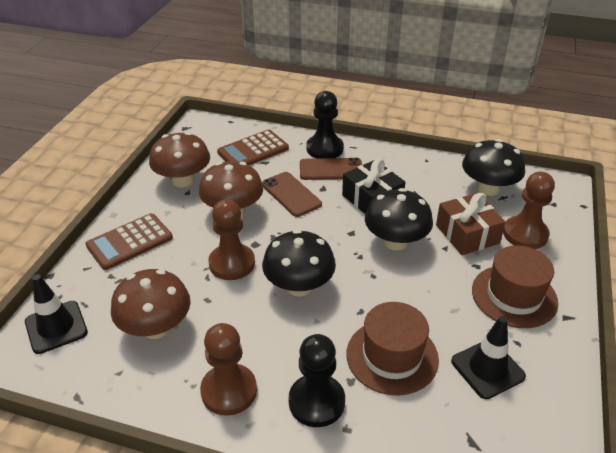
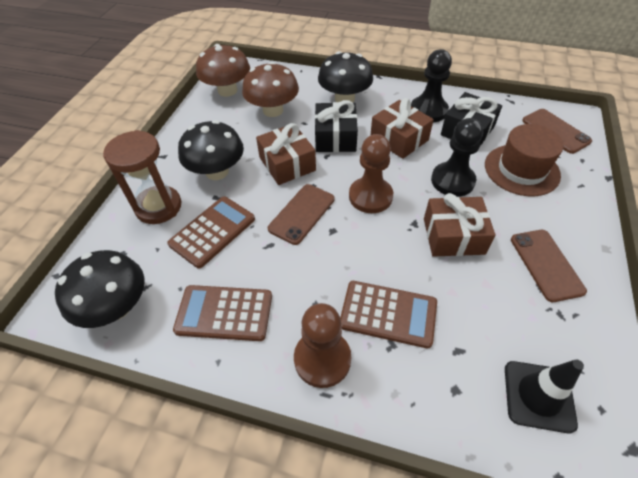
black gift: 1 -> 2
black traffic cone: 2 -> 1
brown calculator: 2 -> 3
brown gift: 1 -> 3
brown hat: 2 -> 1
brown hourglass: 0 -> 1
brown mushroom: 3 -> 2
brown pawn: 3 -> 2
brown phone: 2 -> 3

